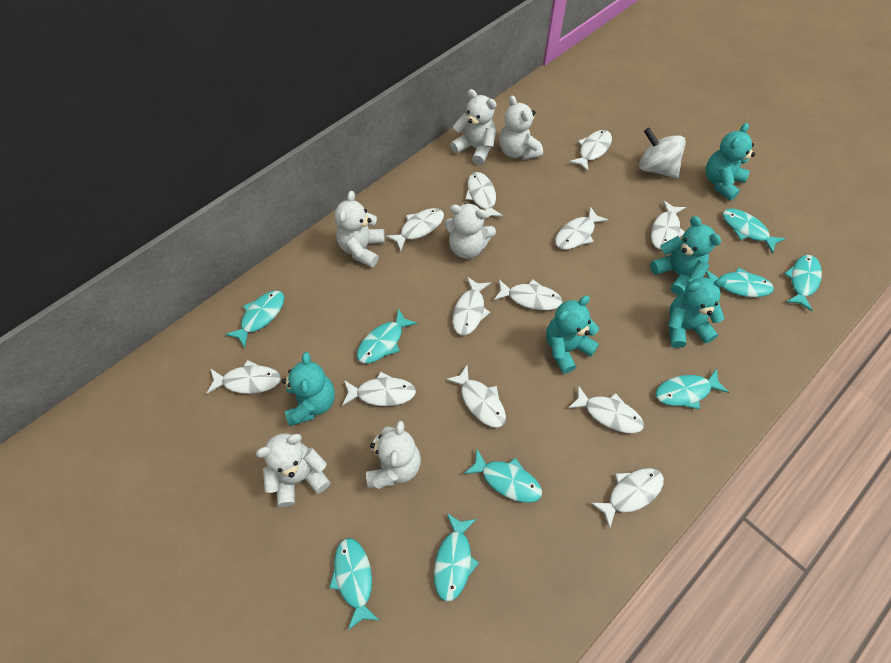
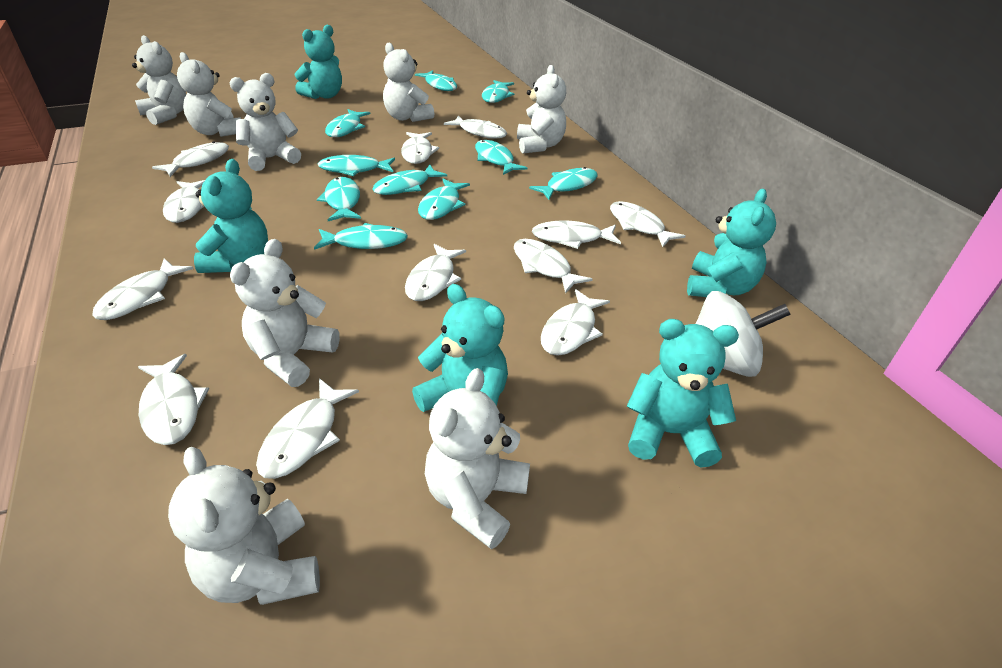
turquoise fish: 9 -> 10
white teddy bear: 6 -> 8

